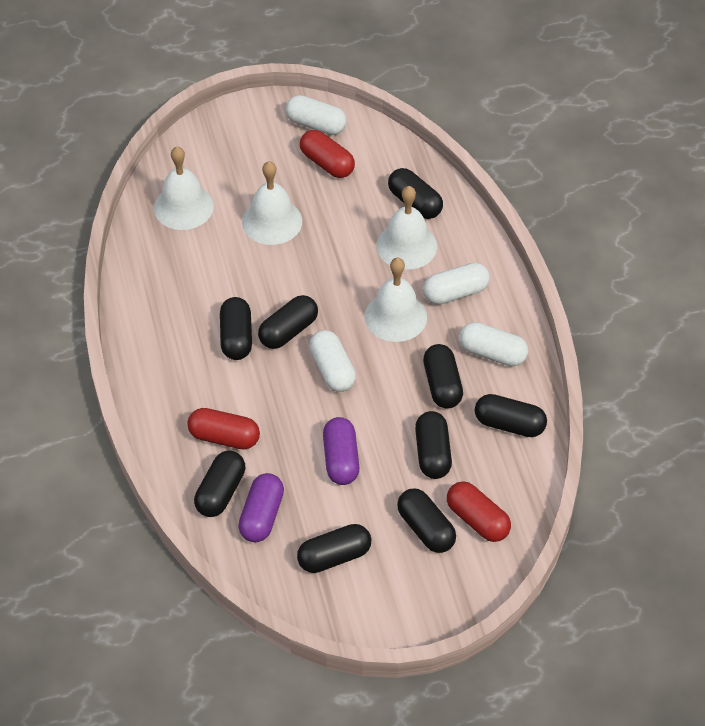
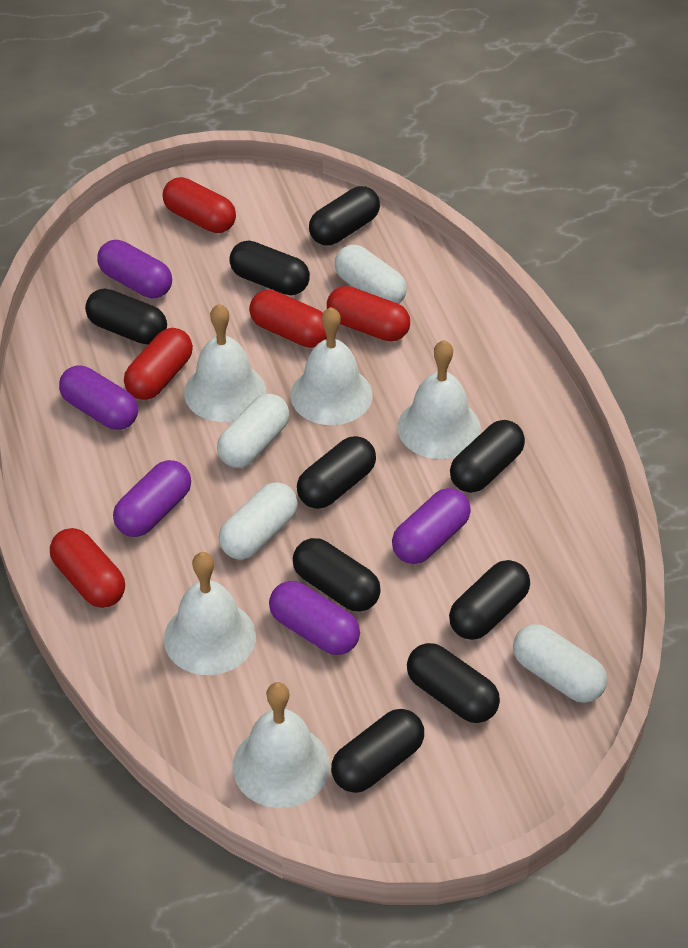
purple capsule: 2 -> 5
red capsule: 3 -> 5
white bell: 4 -> 5

